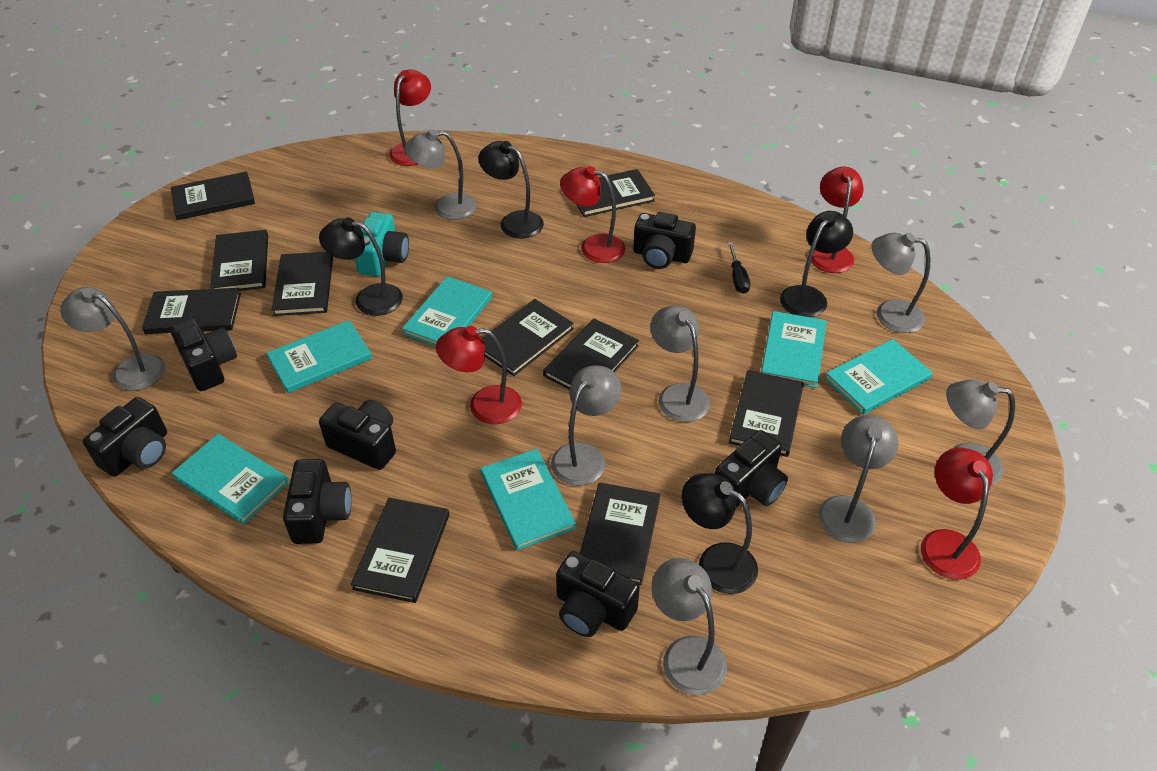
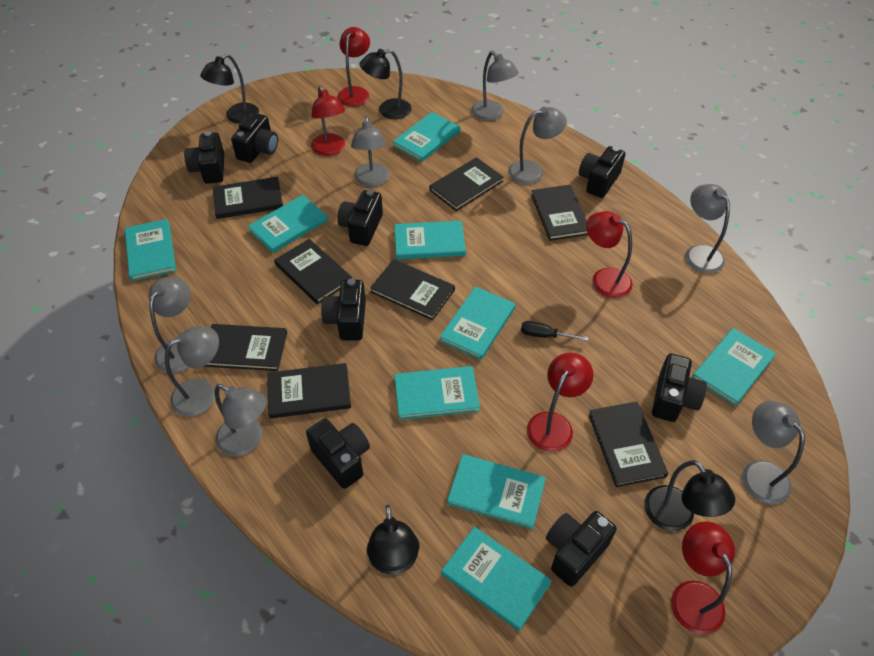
black book: 10 -> 8
black camera: 7 -> 8
turquoise book: 6 -> 9
turquoise camera: 1 -> 0

